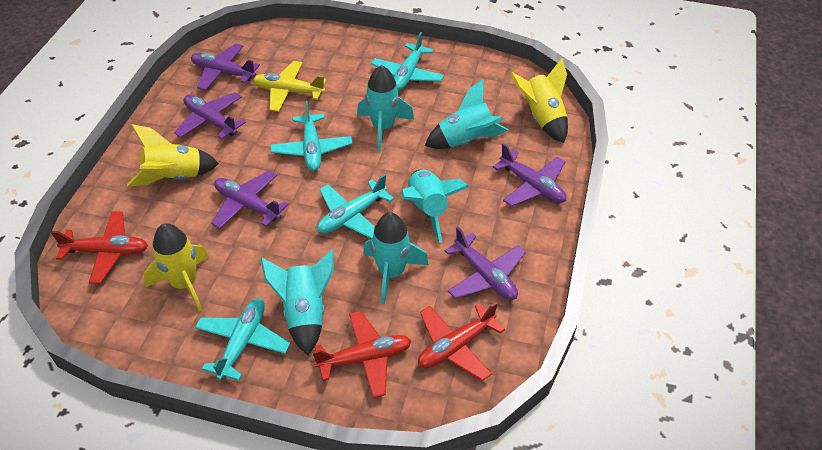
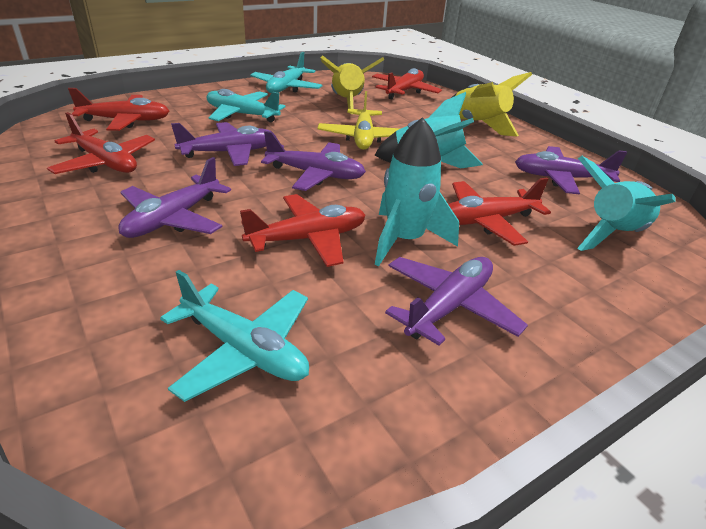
red plane: 3 -> 5
turquoise plane: 4 -> 3
turquoise rocket: 5 -> 3
yellow rocket: 3 -> 2

